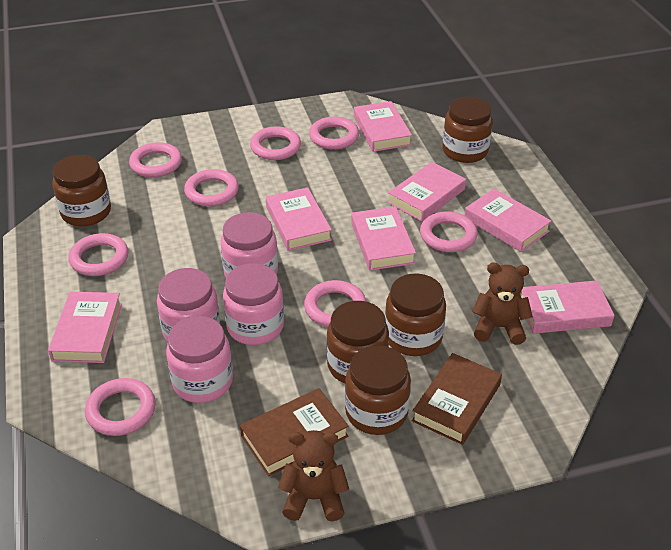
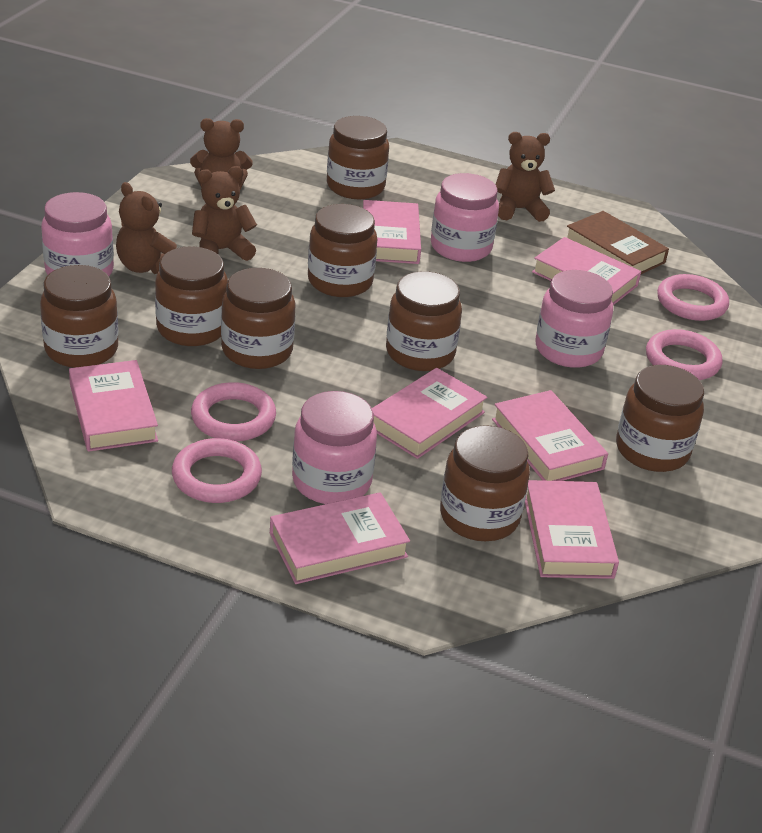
brown book: 2 -> 1
brown jar: 5 -> 8
brown teddy bear: 2 -> 4
pink ring: 8 -> 4

